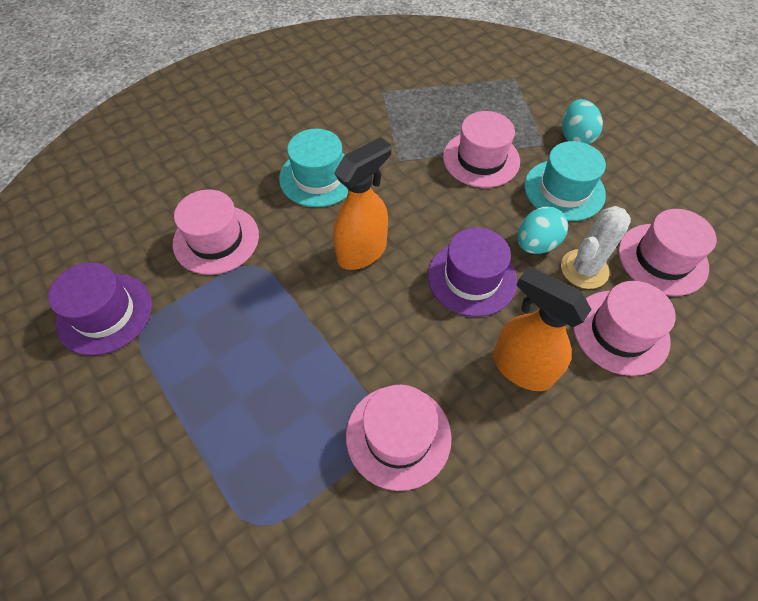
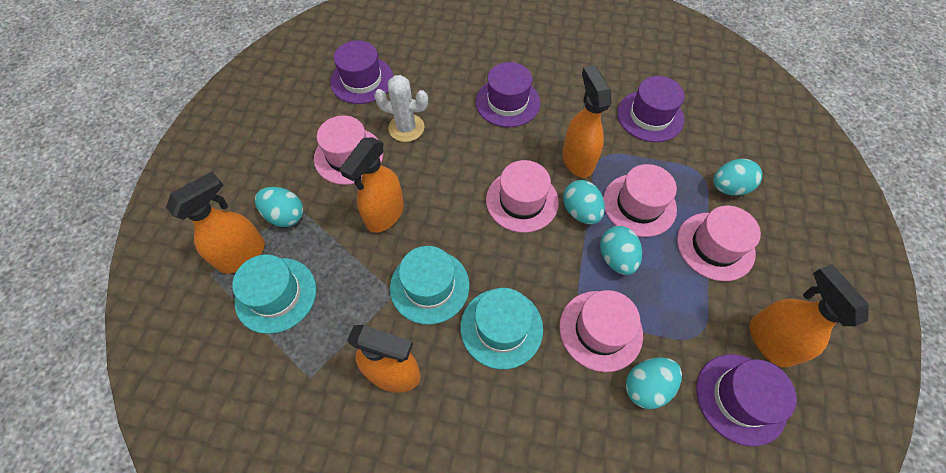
orange spray bottle: 2 -> 5
purple hat: 2 -> 4
turquoise egg: 2 -> 5
turquoise hat: 2 -> 3

